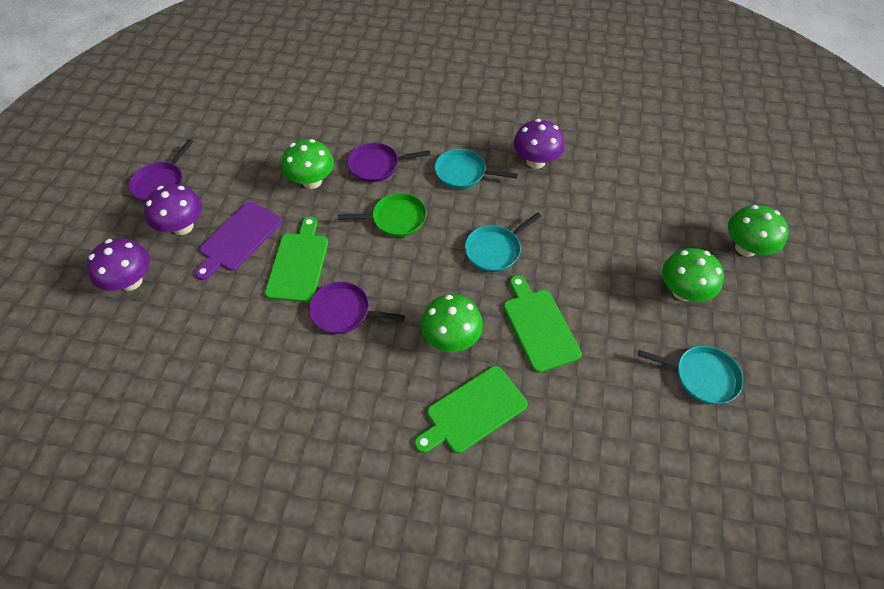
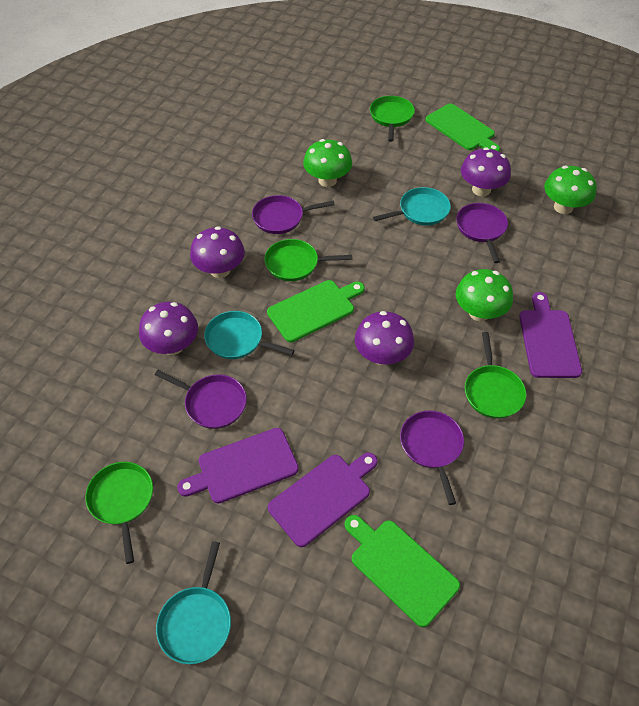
green mushroom: 4 -> 3
green pan: 1 -> 4
purple cutting board: 1 -> 3
purple mushroom: 3 -> 4
purple pan: 3 -> 4

